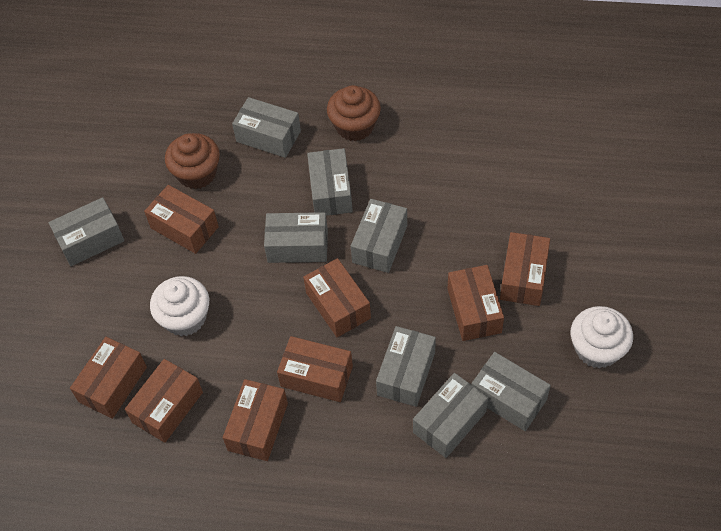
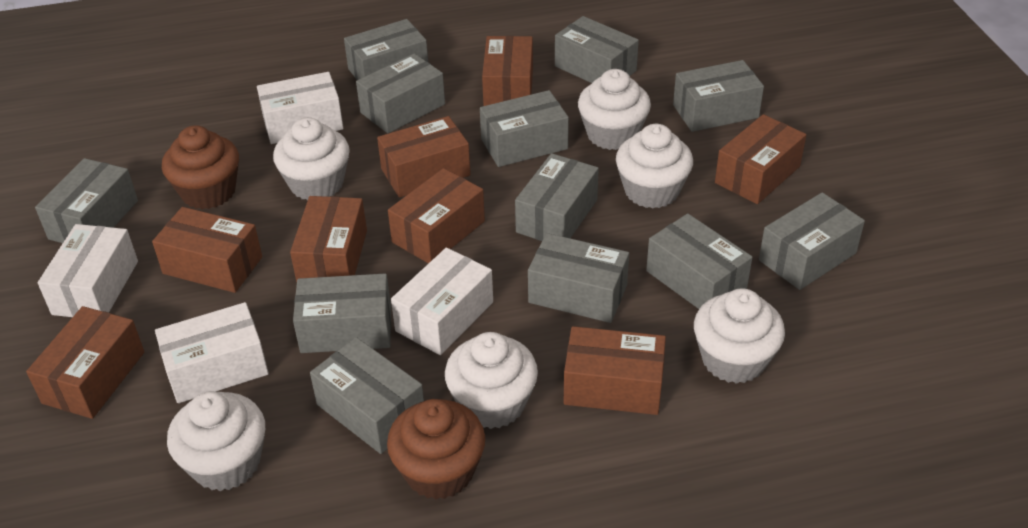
grey box: 8 -> 12
white box: 0 -> 4
white cupcake: 2 -> 6

